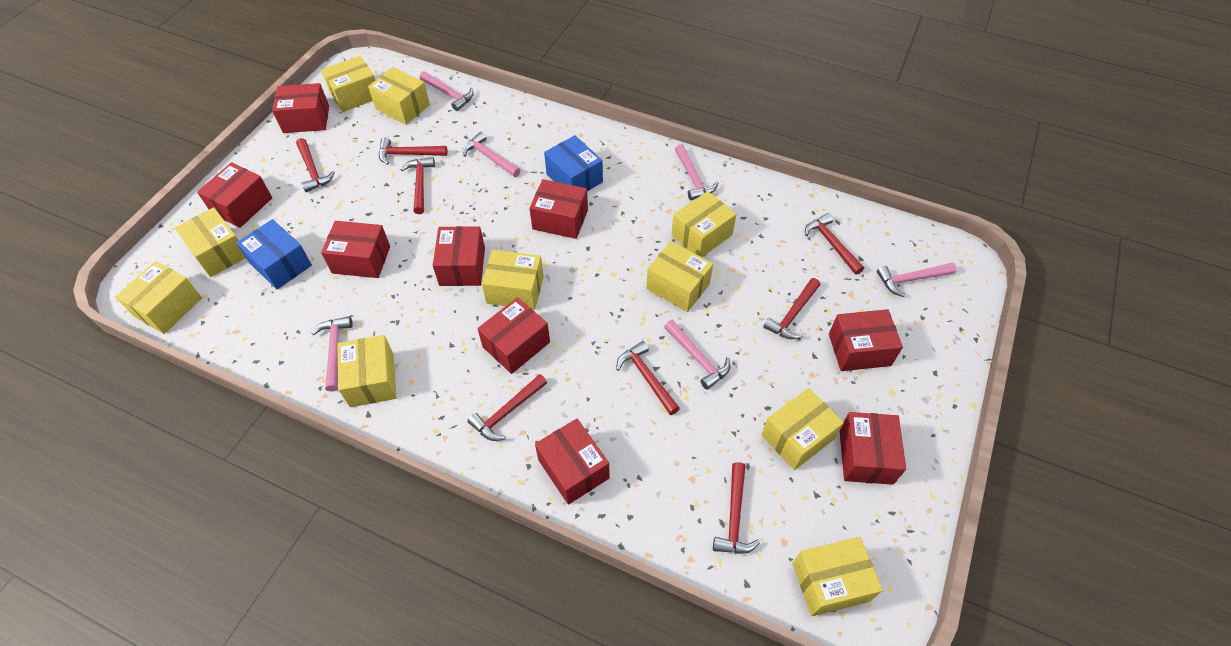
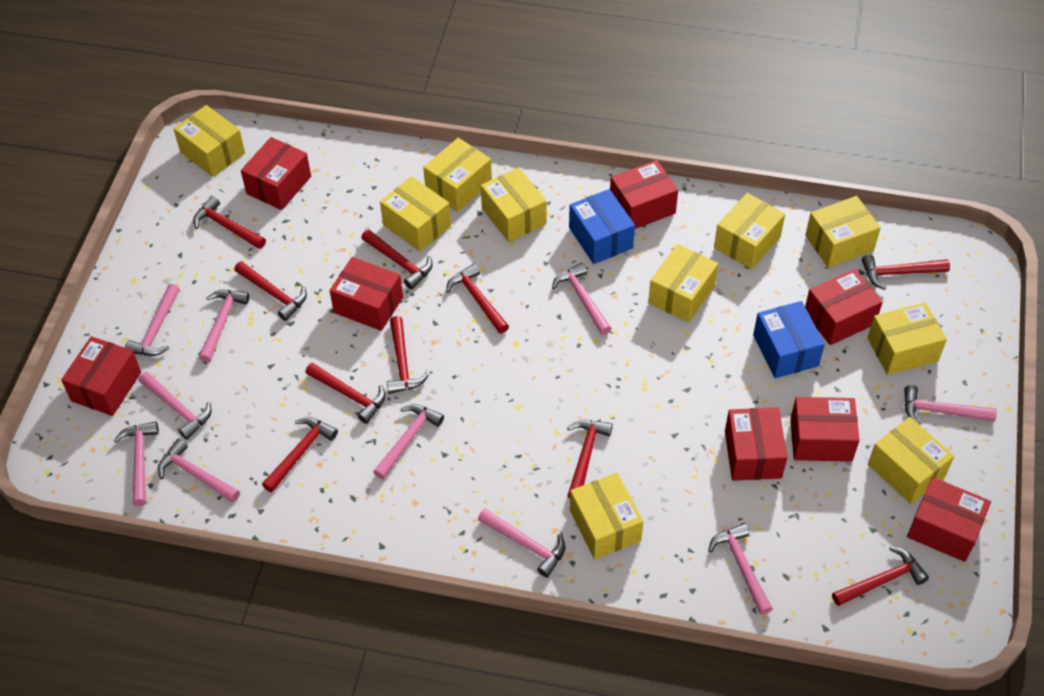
pink hammer: 6 -> 10
red box: 9 -> 8
red hammer: 8 -> 10

